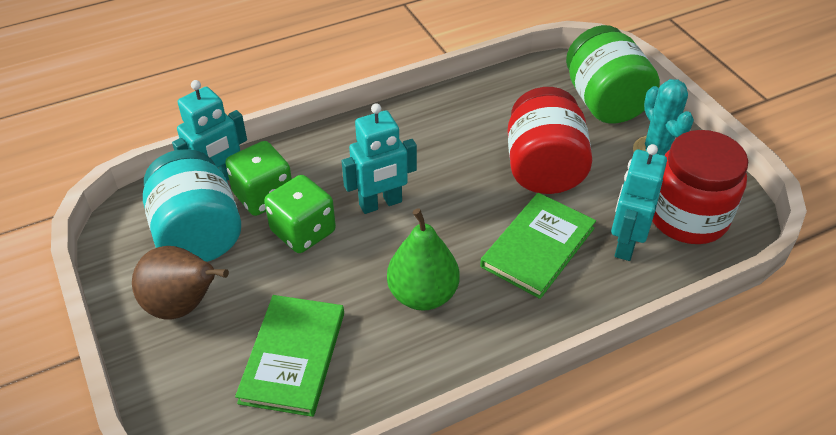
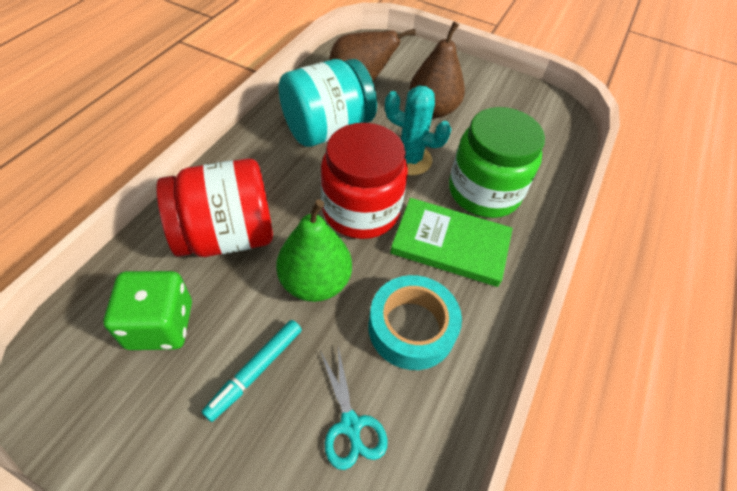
brown pear: 1 -> 2
green book: 2 -> 1
green dice: 2 -> 1
turquoise marker: 0 -> 1
turquoise robot: 3 -> 0
turquoise scissors: 0 -> 1
turquoise tape: 0 -> 1

